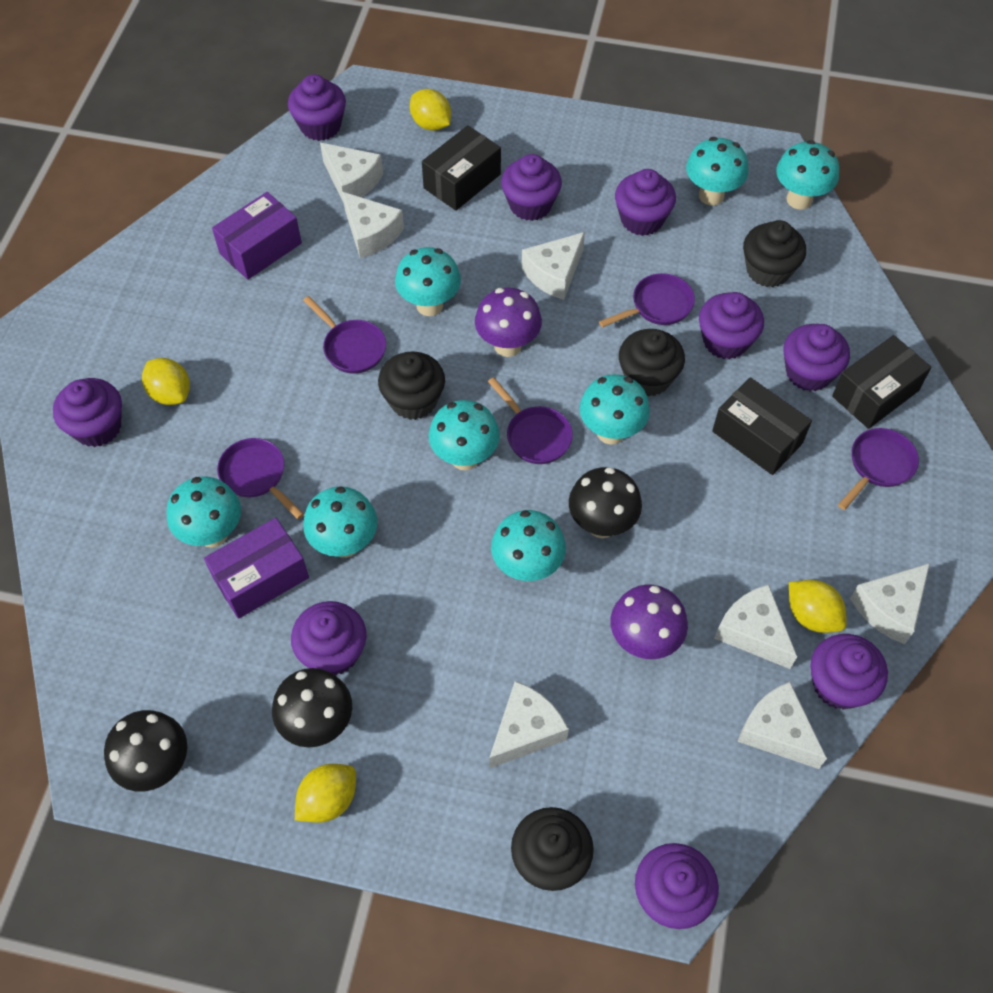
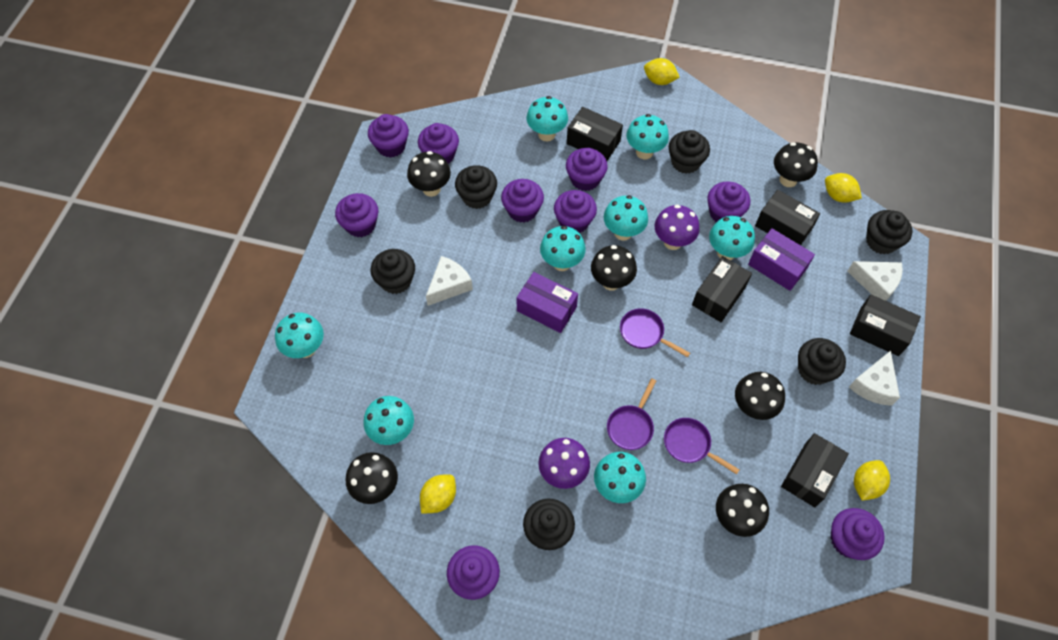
black box: 3 -> 5
black cupcake: 4 -> 6
black mushroom: 3 -> 6
purple pan: 5 -> 3
white cheese: 7 -> 3

